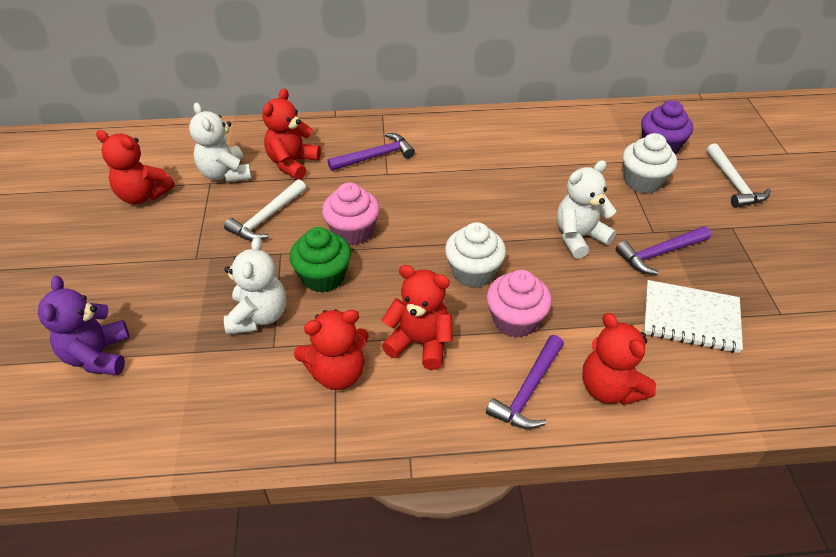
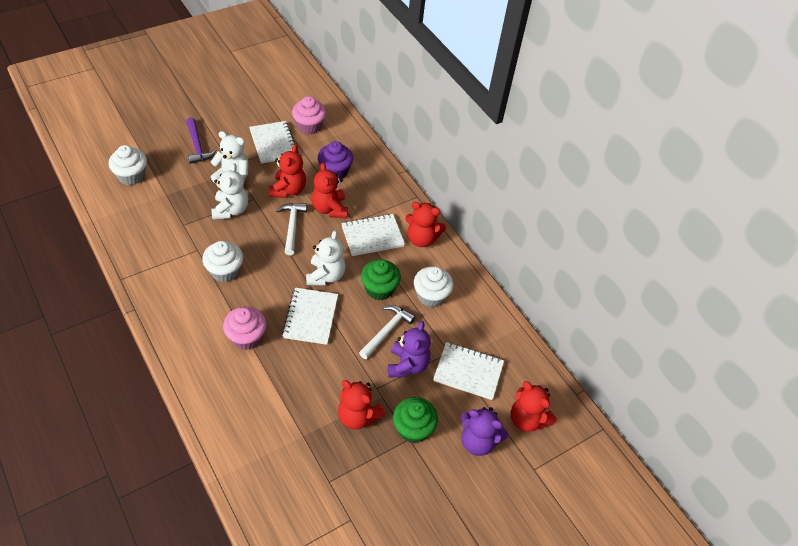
green cupcake: 1 -> 2
purple hammer: 3 -> 1
purple teddy bear: 1 -> 2
white cupcake: 2 -> 3
white notebook: 1 -> 4

